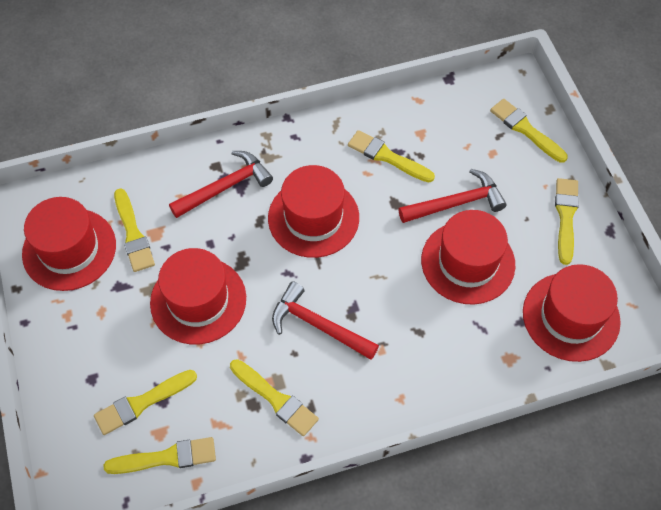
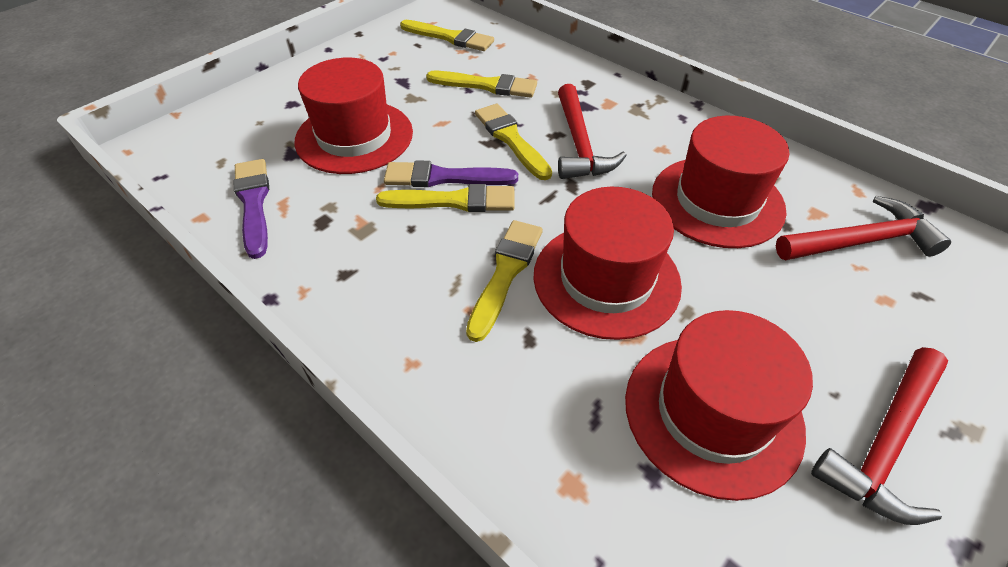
purple brush: 0 -> 2
red hat: 5 -> 4
yellow brush: 7 -> 5

